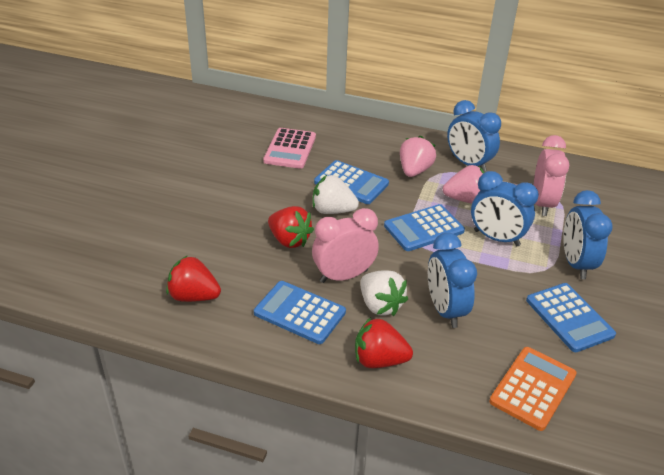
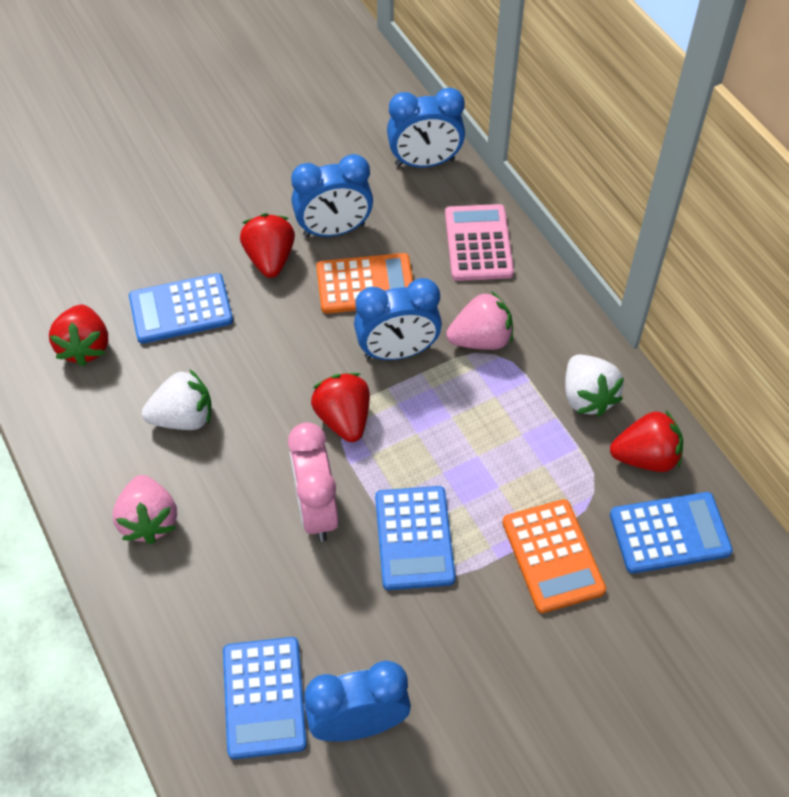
orange calculator: 1 -> 2
pink clock: 2 -> 1
red strawberry: 3 -> 4

